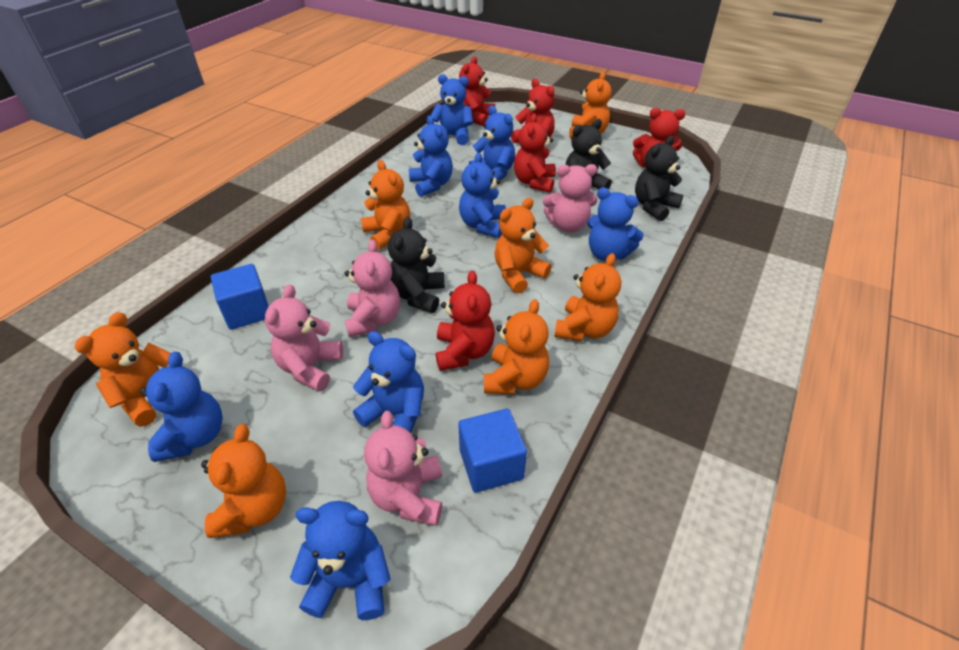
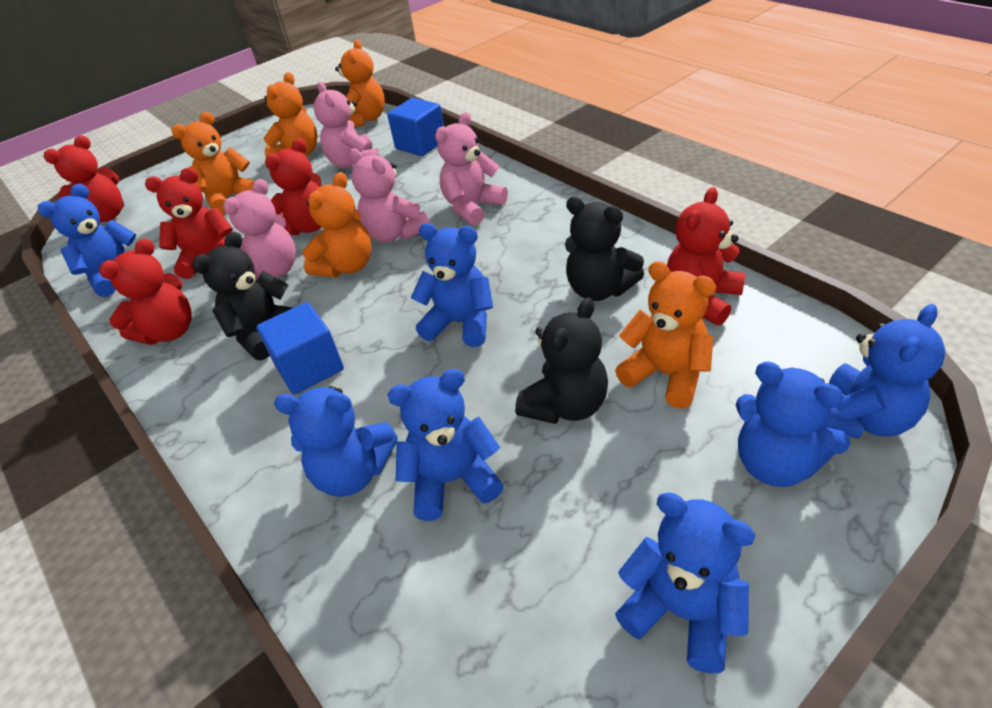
blue teddy bear: 8 -> 7
orange teddy bear: 7 -> 5

